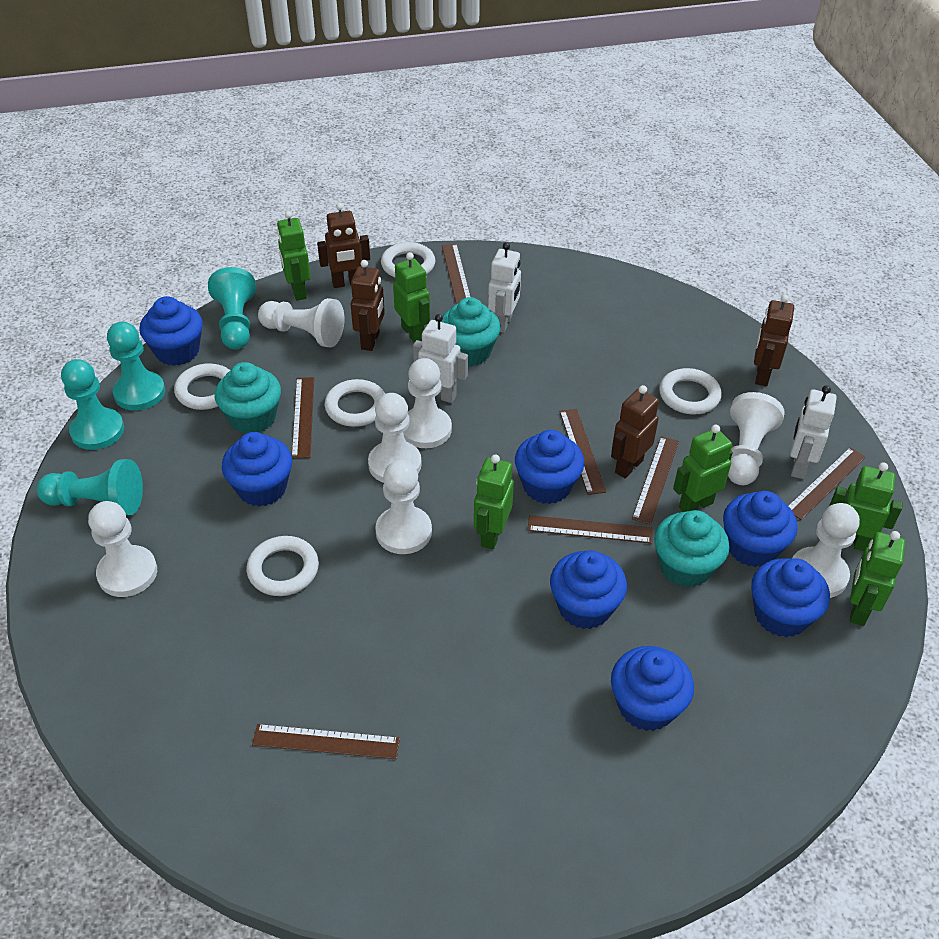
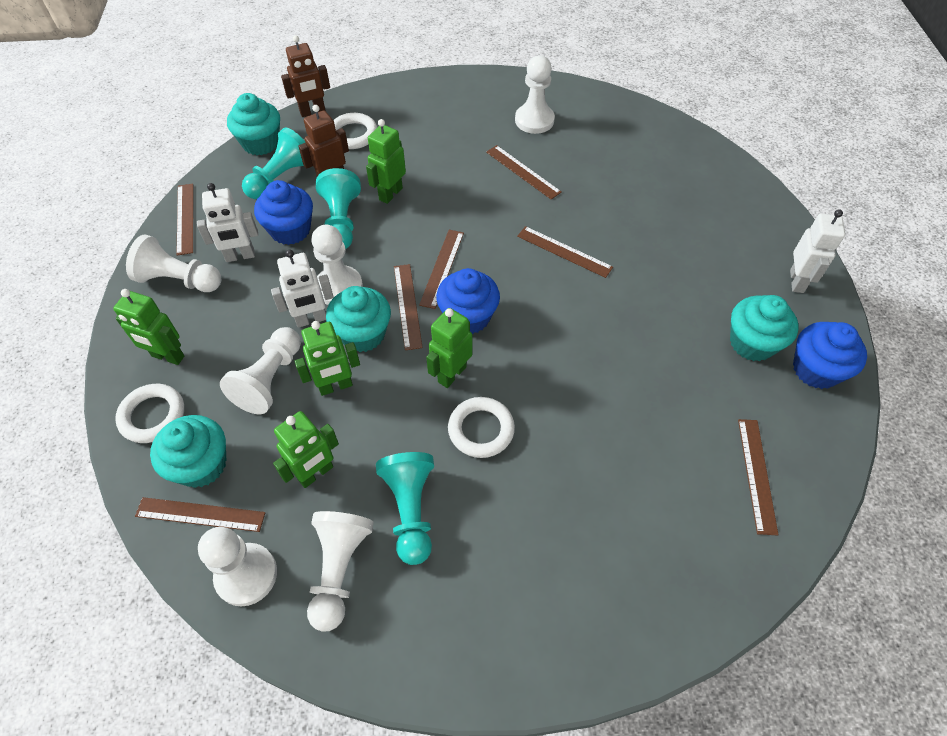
blue cupcake: 7 -> 3
brown robot: 4 -> 2
green robot: 6 -> 5
turquoise cupcake: 3 -> 4
turquoise pawn: 4 -> 3
white pawn: 7 -> 6
white ring: 5 -> 3

